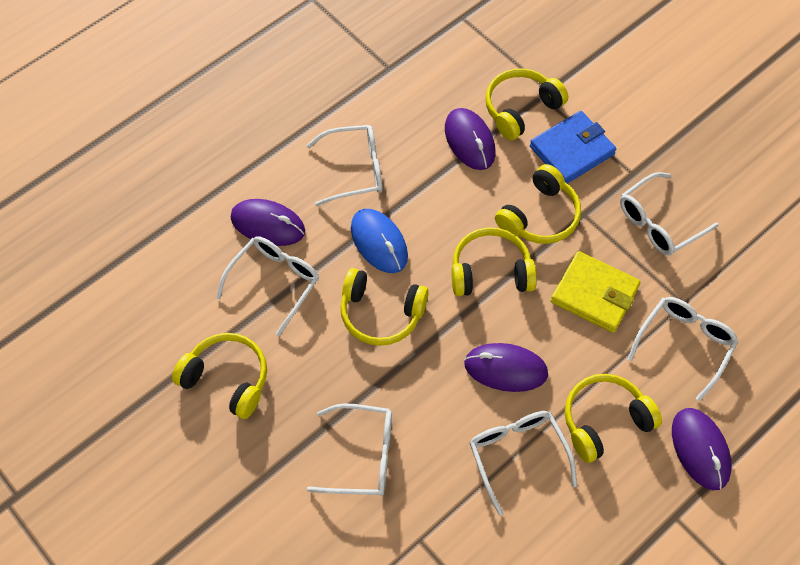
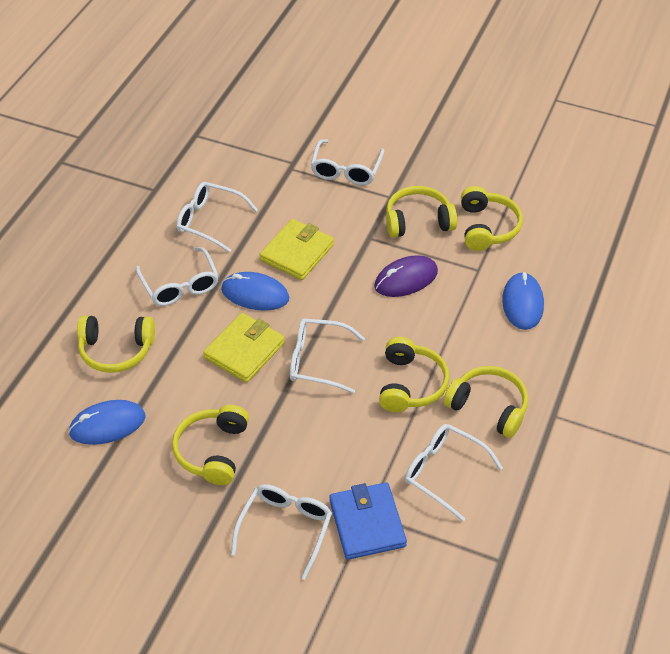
blue mouse: 1 -> 3
purple mouse: 4 -> 1
yellow wallet: 1 -> 2

